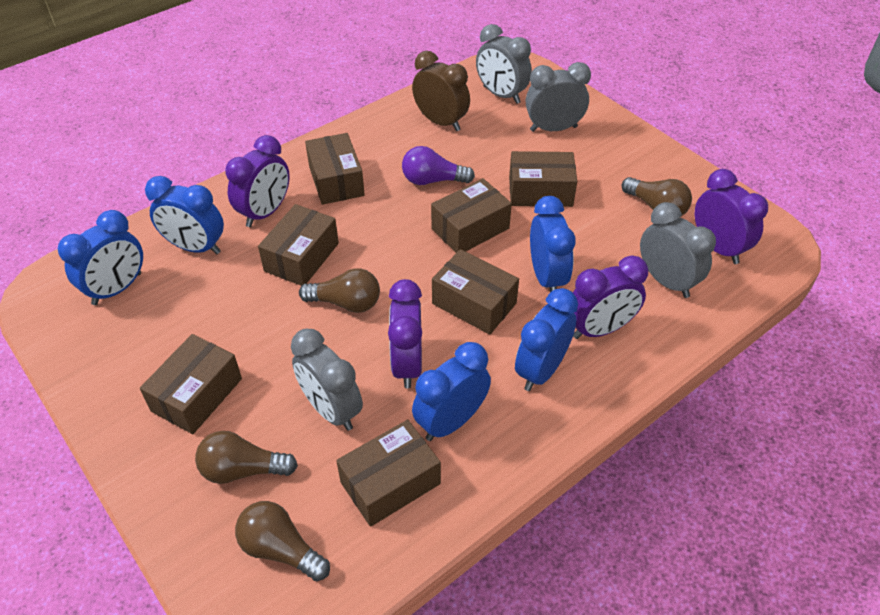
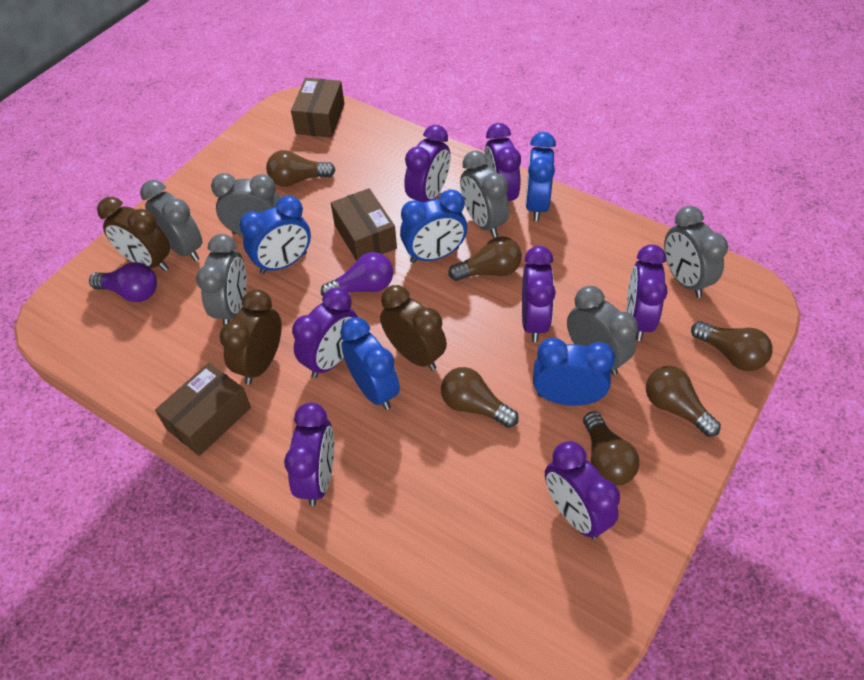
brown box: 7 -> 3
brown clock: 1 -> 3
brown light bulb: 4 -> 6
grey clock: 4 -> 6
purple clock: 4 -> 7
purple light bulb: 1 -> 2

